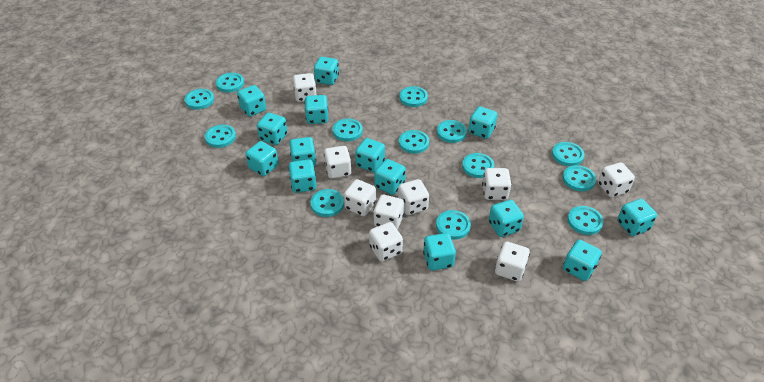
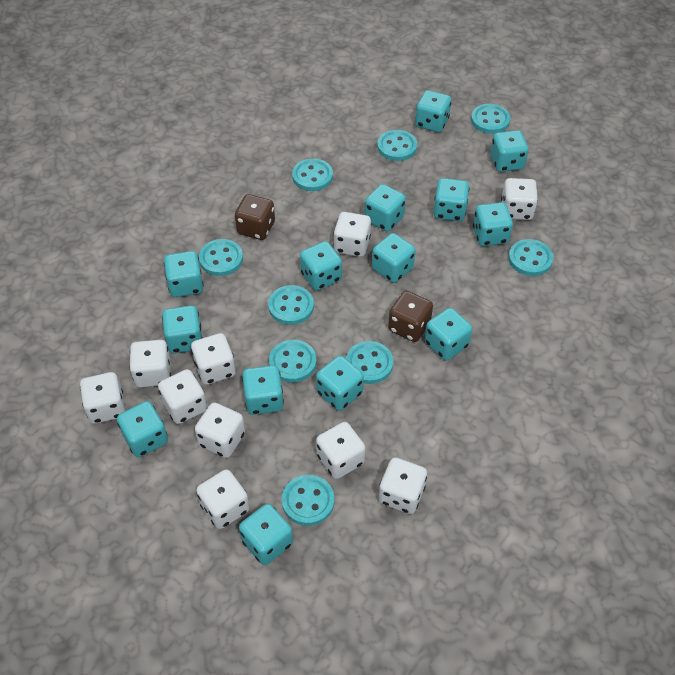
brown dice: 0 -> 2
turquoise button: 13 -> 9
white dice: 9 -> 10

